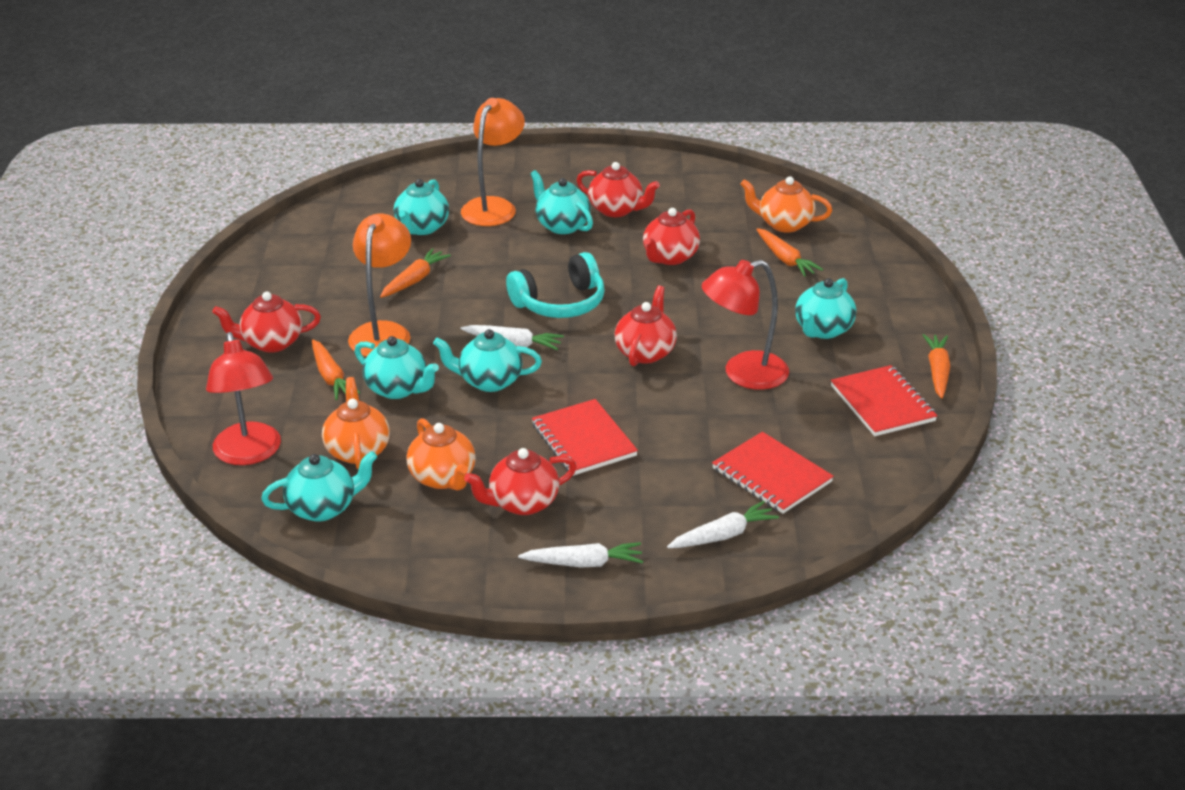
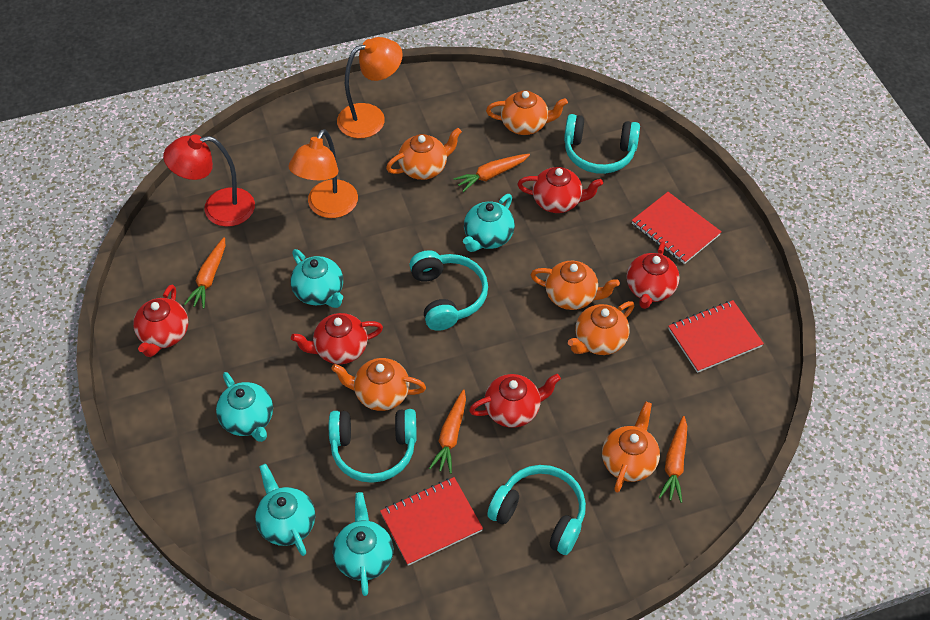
orange teapot: 3 -> 6
red lamp: 2 -> 1
turquoise headphones: 1 -> 4
turquoise teapot: 6 -> 5
white carrot: 3 -> 0

